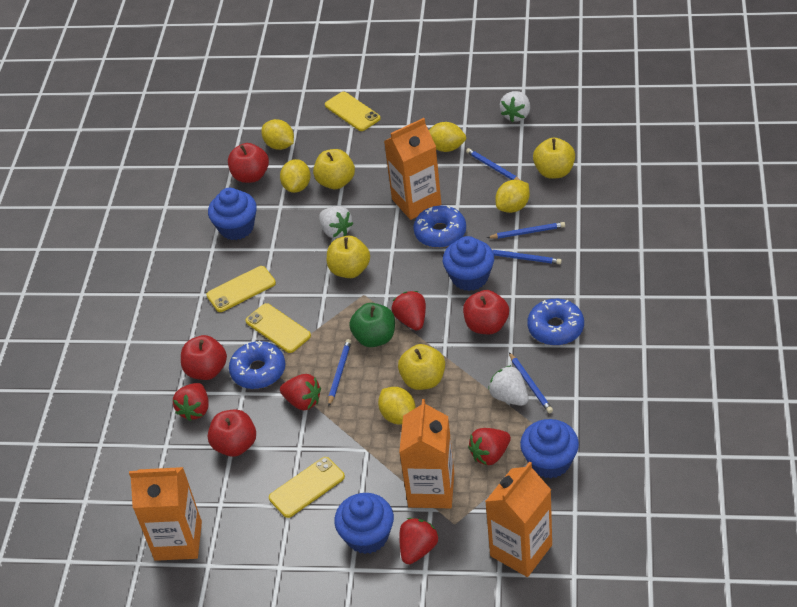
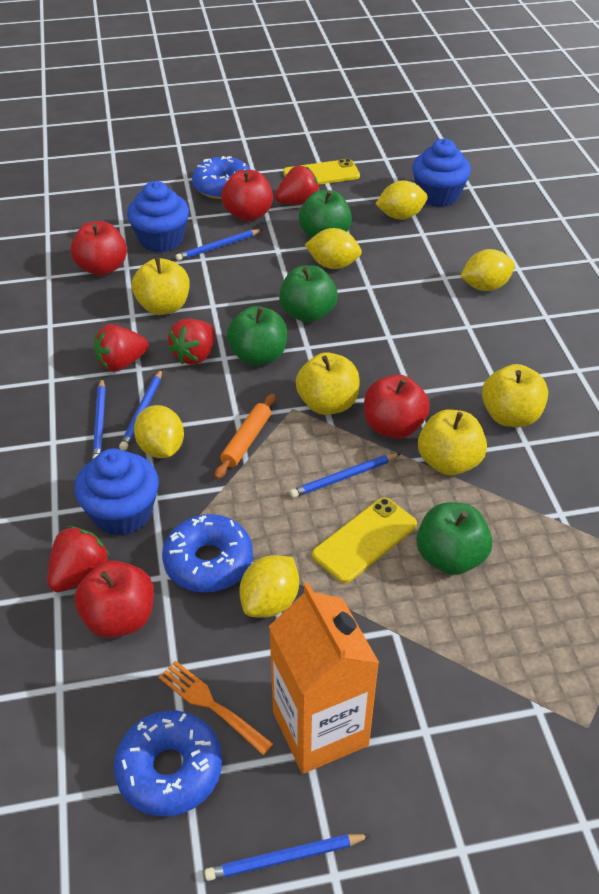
blue cupcake: 4 -> 3
green apple: 1 -> 4
orange carton: 4 -> 1
orange fork: 0 -> 1
orange rolling pin: 0 -> 1
red strawberry: 5 -> 4
white strawberry: 3 -> 0
yellow phone: 4 -> 2

